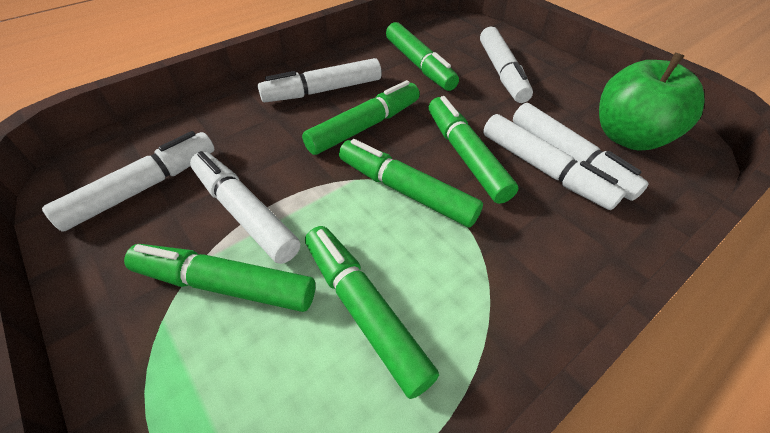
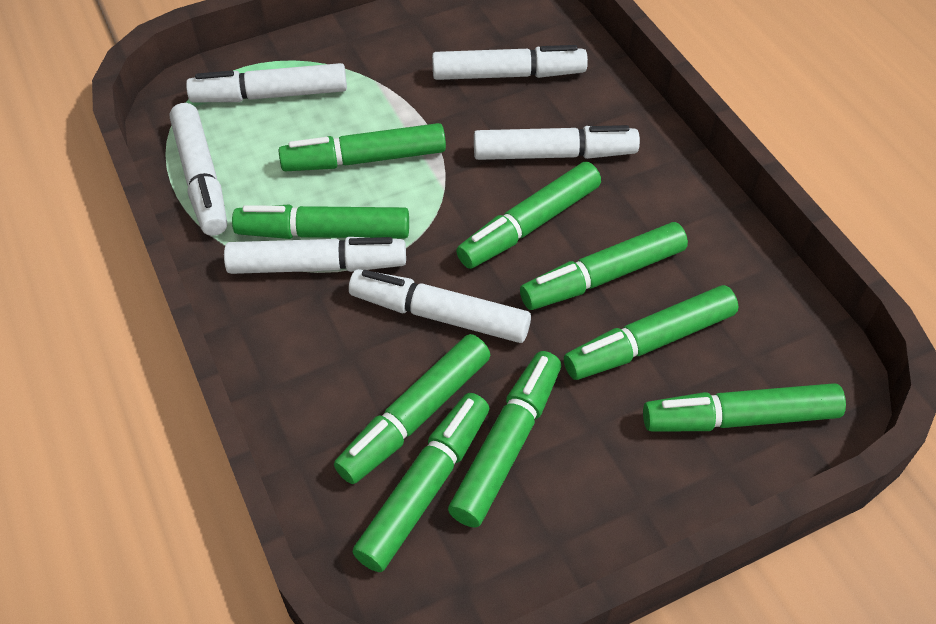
green apple: 1 -> 0
green marker: 6 -> 9

